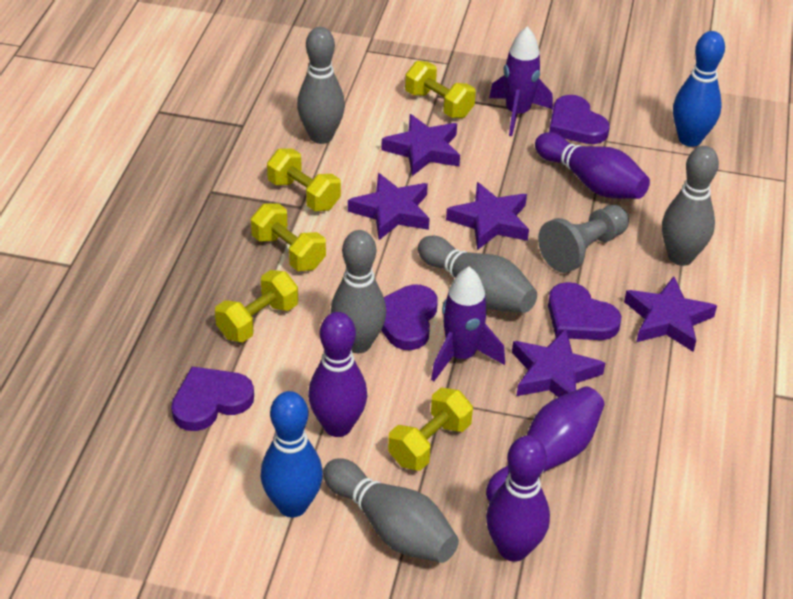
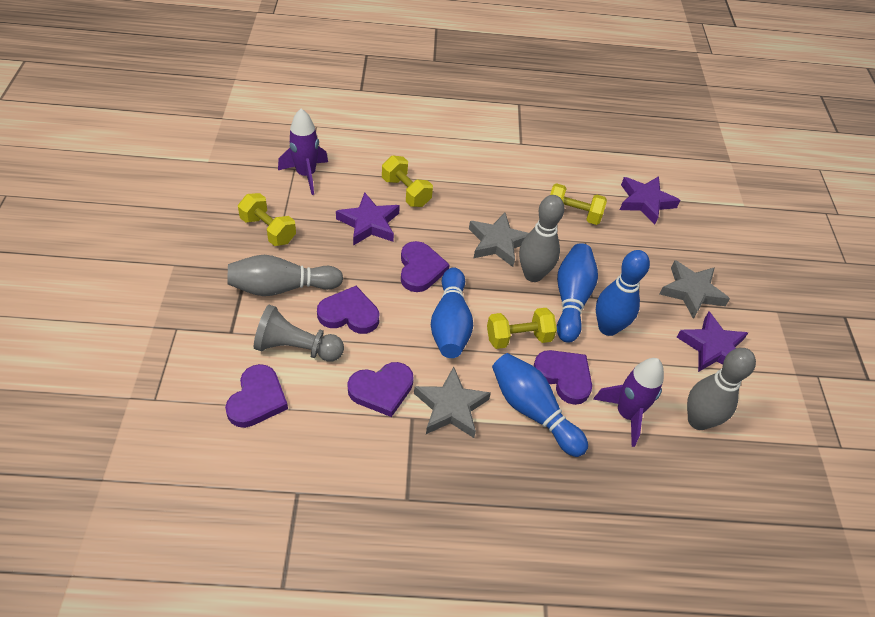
blue bowling pin: 2 -> 4
grey bowling pin: 5 -> 3
grey star: 0 -> 3
purple bowling pin: 4 -> 0
purple heart: 4 -> 5
purple star: 5 -> 3
yellow dumbbell: 5 -> 4

